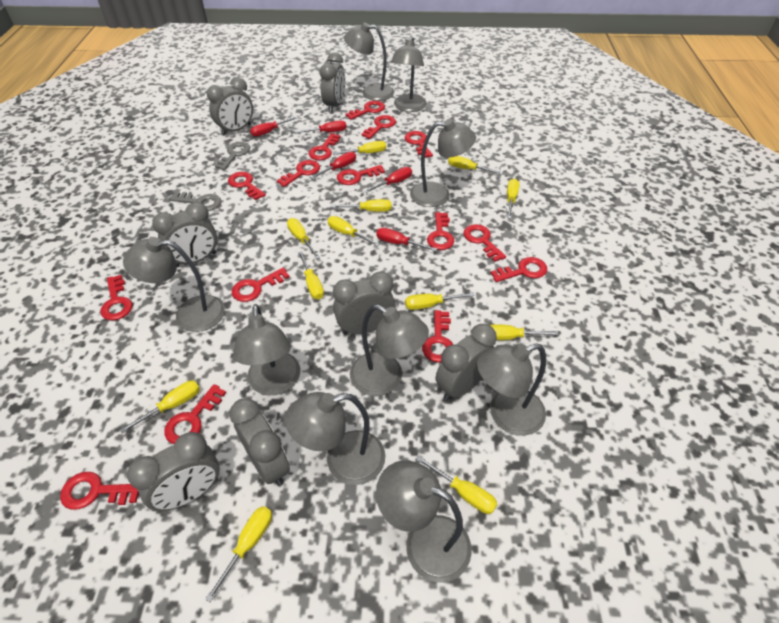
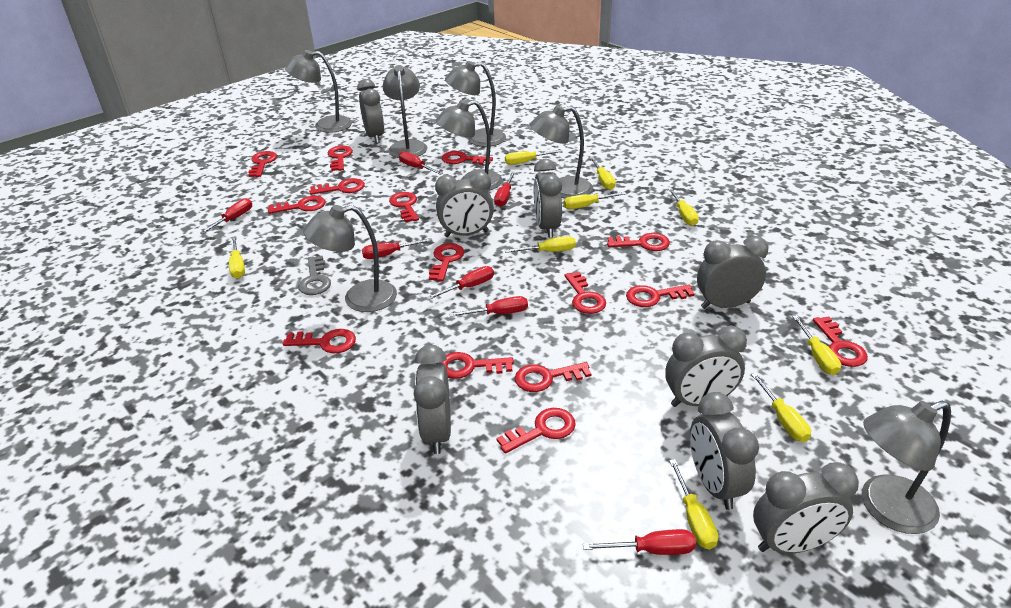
grey clock: 7 -> 8
grey key: 2 -> 1
grey lamp: 9 -> 7
red screwdriver: 5 -> 7
yellow screwdriver: 12 -> 9

